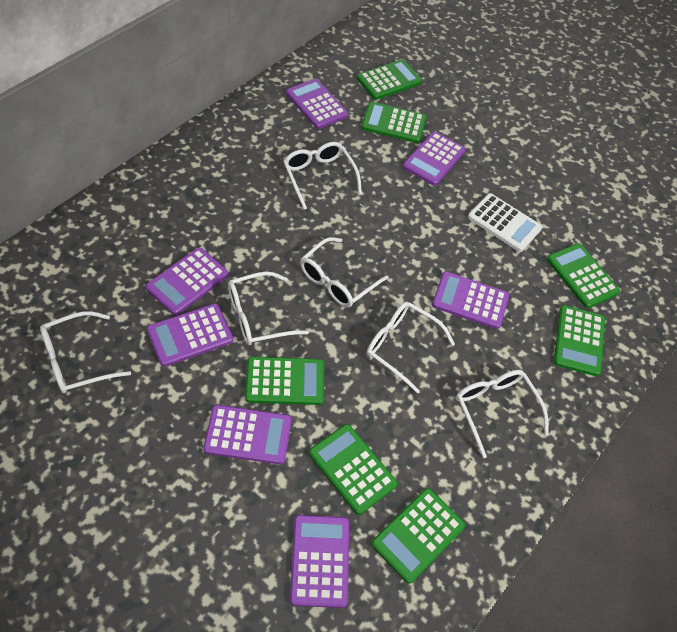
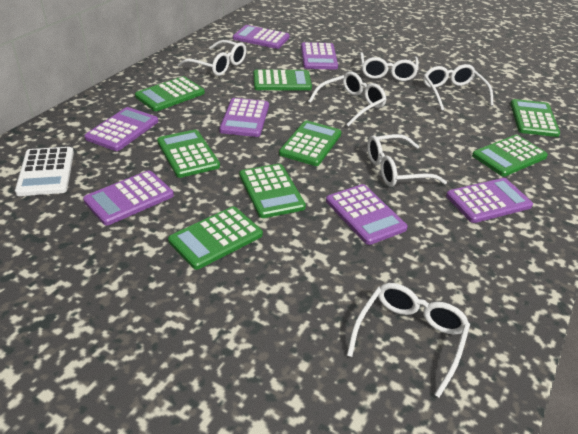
green calculator: 7 -> 8

